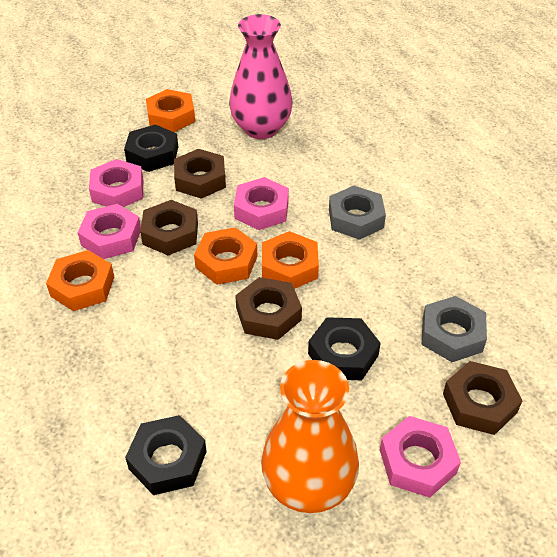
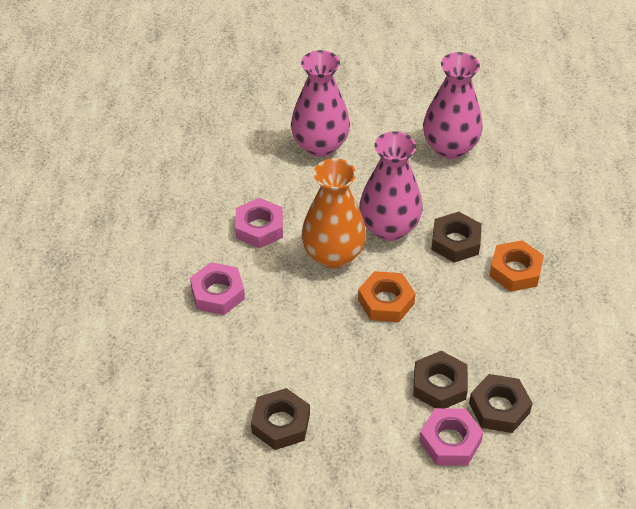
black nut: 3 -> 0
grey nut: 2 -> 0
orange nut: 4 -> 2
pink nut: 4 -> 3
pink vase: 1 -> 3

